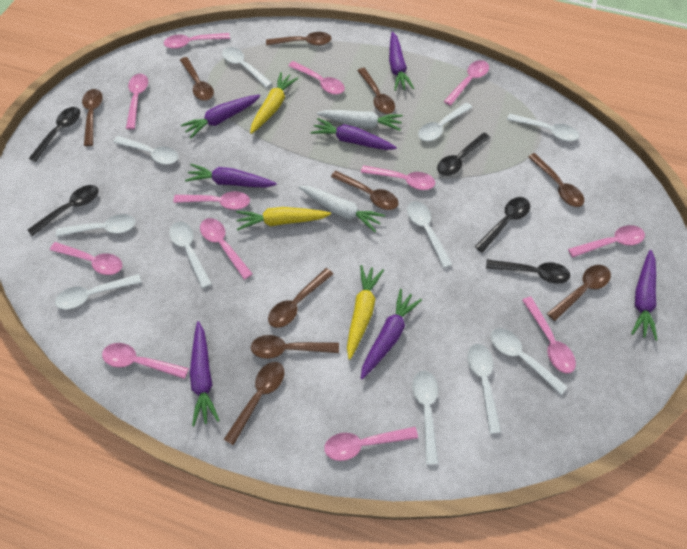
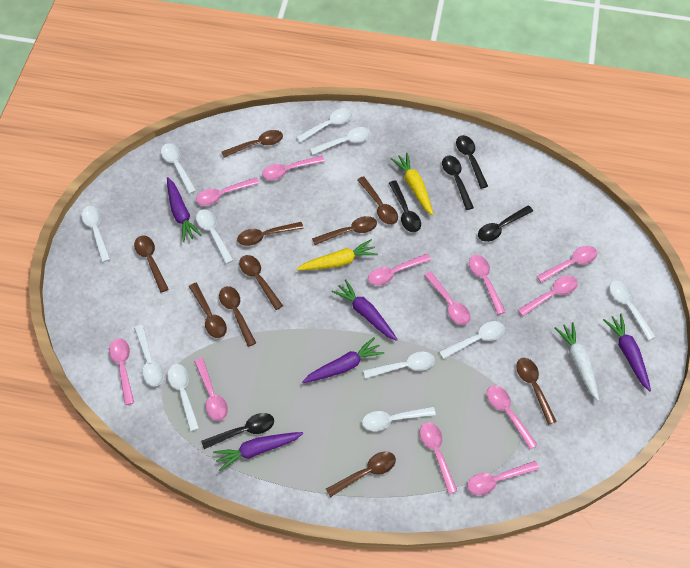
purple carrot: 7 -> 5
white carrot: 2 -> 1
yellow carrot: 3 -> 2

